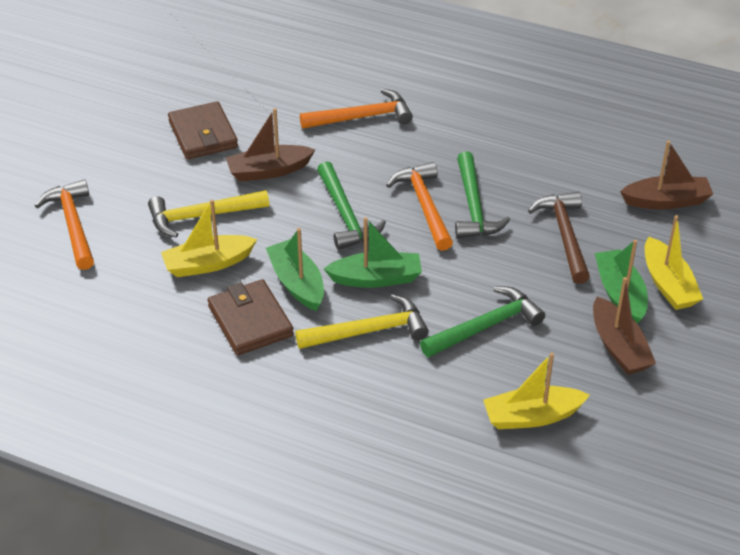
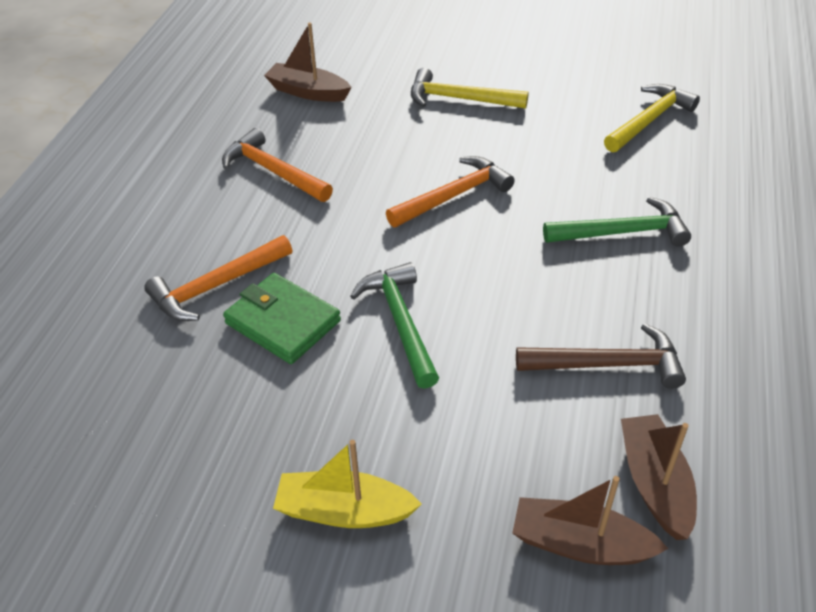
brown wallet: 2 -> 0
green boat: 3 -> 0
green hammer: 3 -> 2
green wallet: 0 -> 1
yellow boat: 3 -> 1

